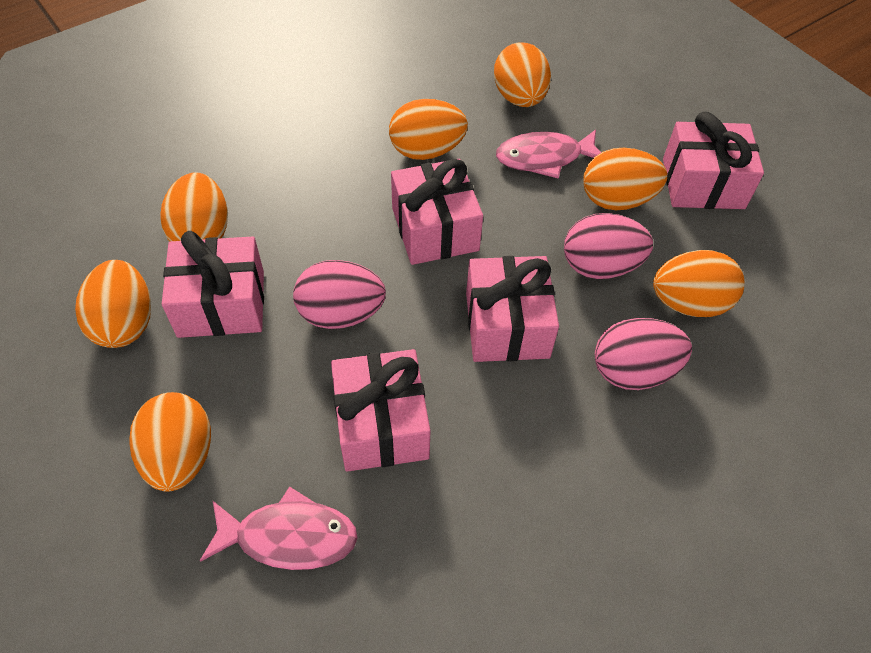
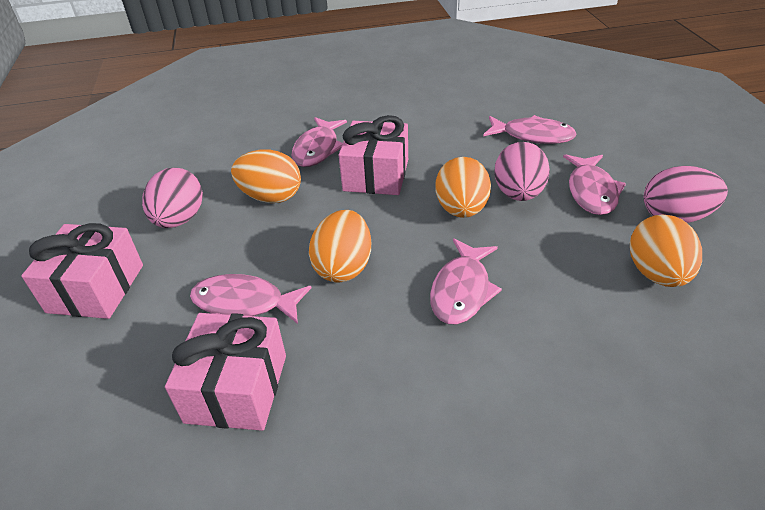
orange egg: 7 -> 4
pink fish: 2 -> 5
pink gift: 5 -> 3

